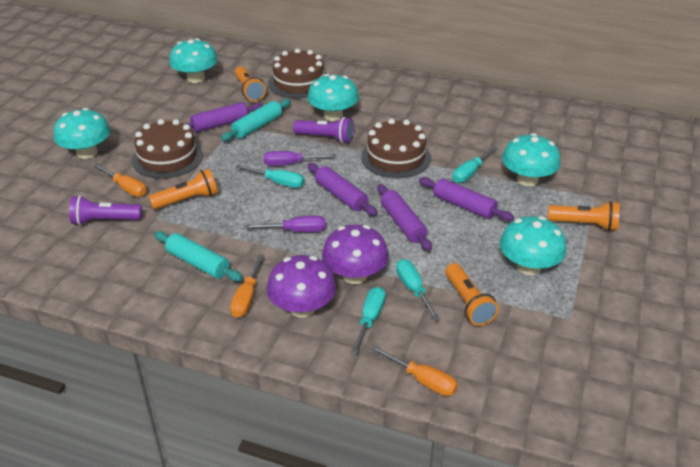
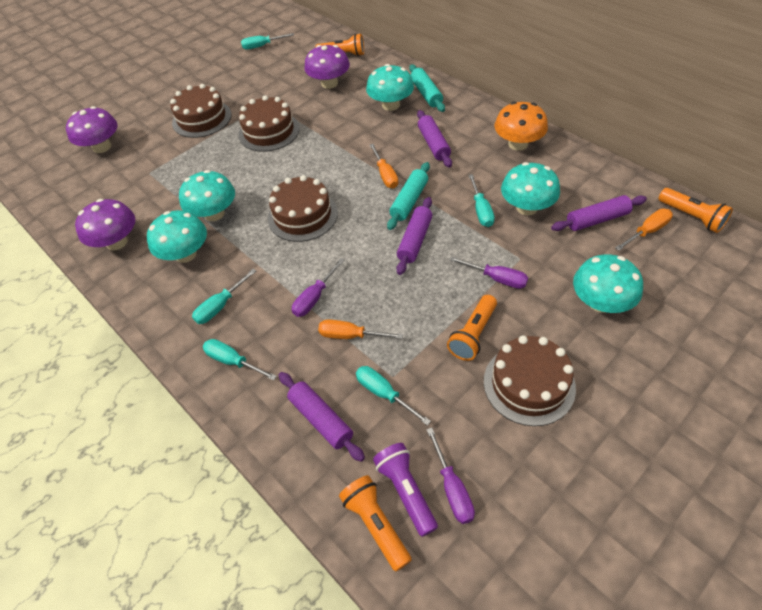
brown cake: 3 -> 4
orange mushroom: 0 -> 1
purple flashlight: 2 -> 1
purple mushroom: 2 -> 3
purple screwdriver: 2 -> 3
turquoise screwdriver: 4 -> 5

